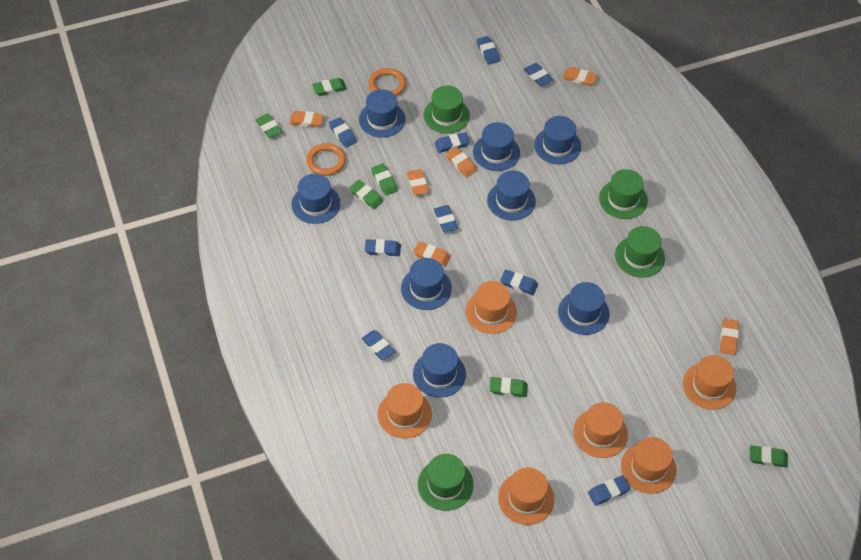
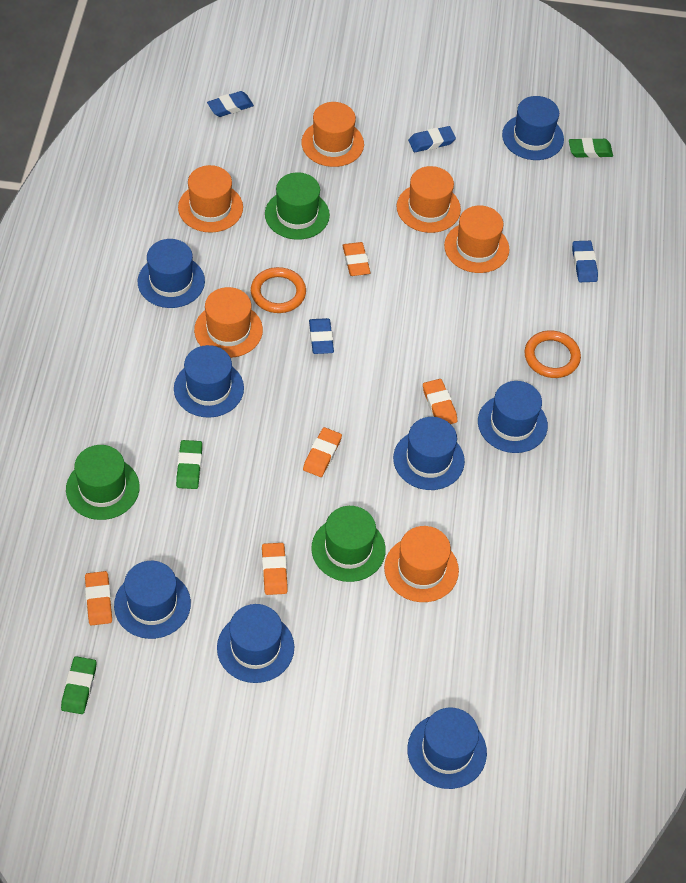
blue eraser: 9 -> 4
green eraser: 6 -> 3
green hat: 4 -> 3
orange eraser: 6 -> 5

